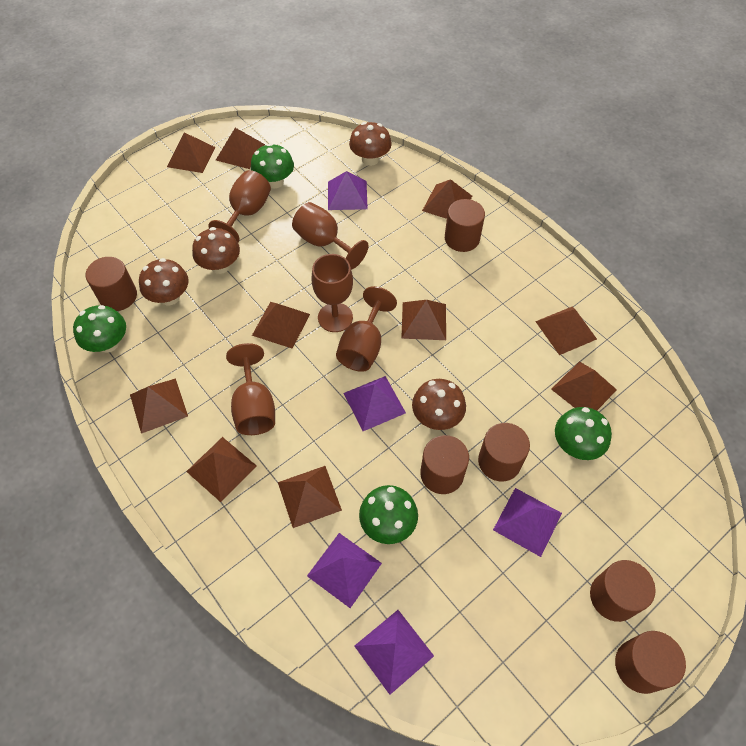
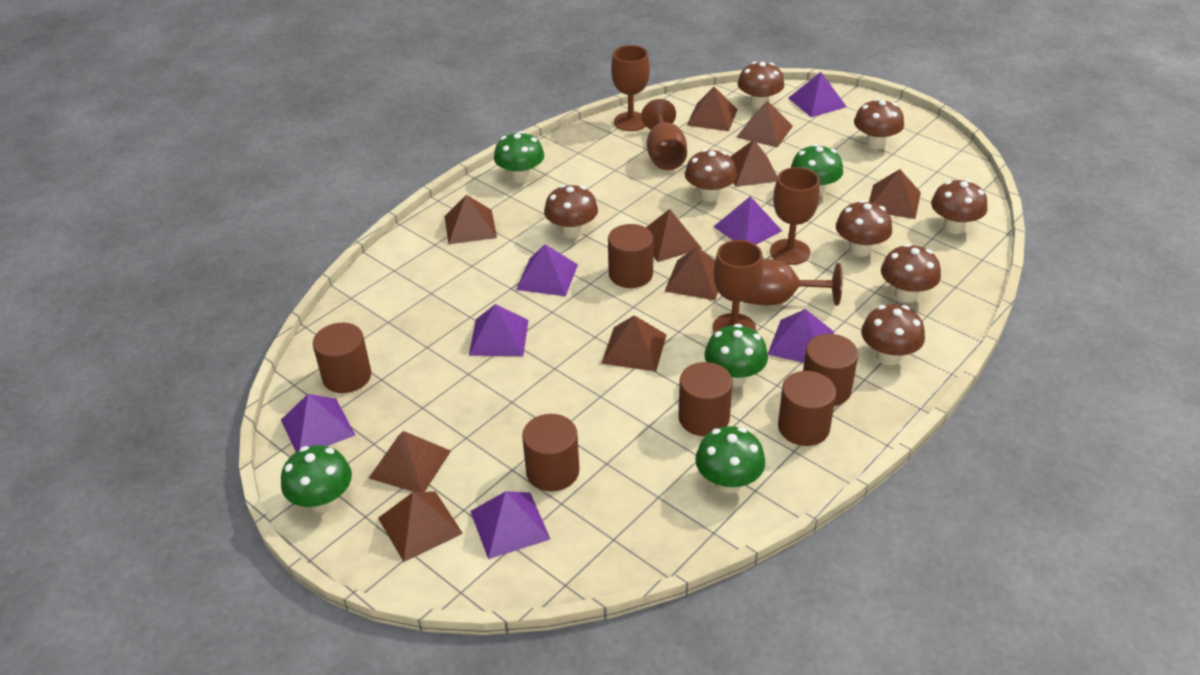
brown mushroom: 4 -> 8
green mushroom: 4 -> 5
purple pyramid: 5 -> 7

